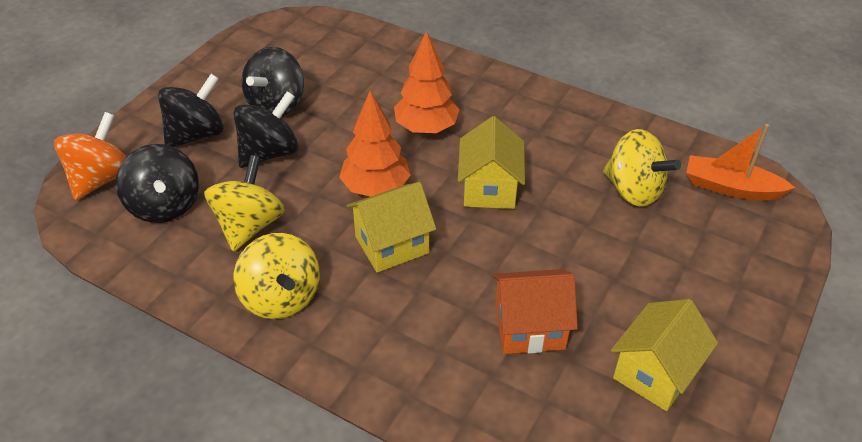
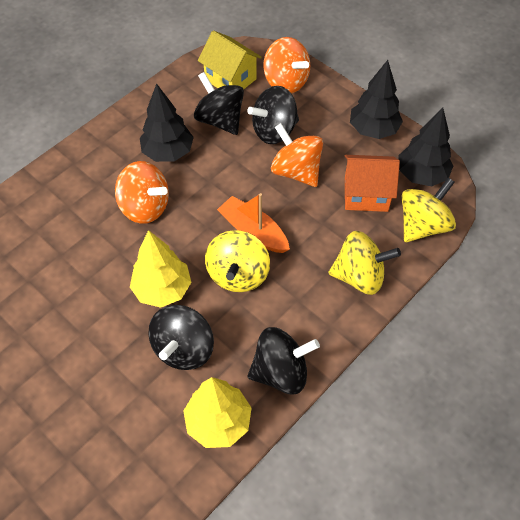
black tree: 0 -> 3
orange spinning top: 1 -> 3
orange tree: 2 -> 0
yellow house: 3 -> 1
yellow tree: 0 -> 2

